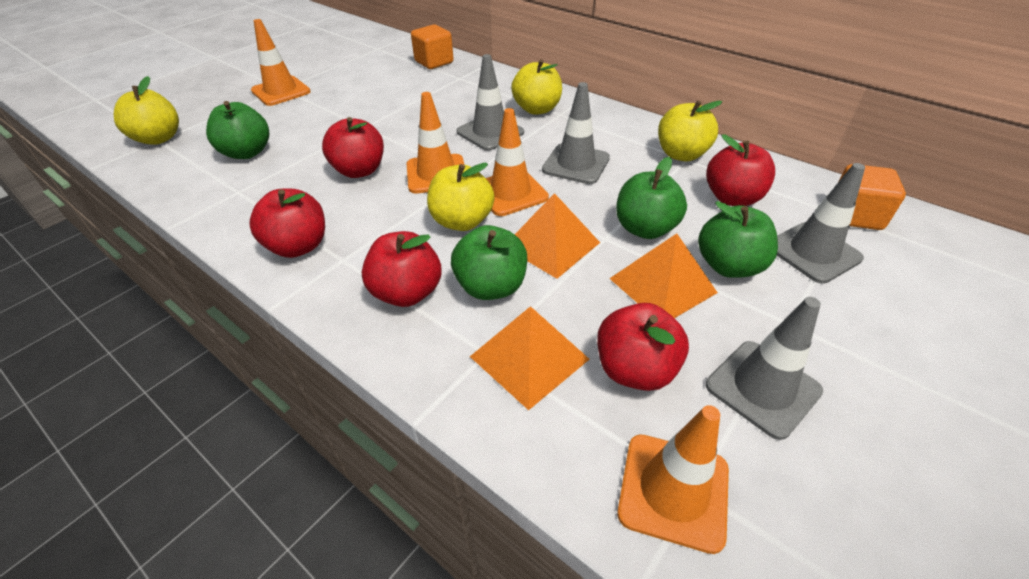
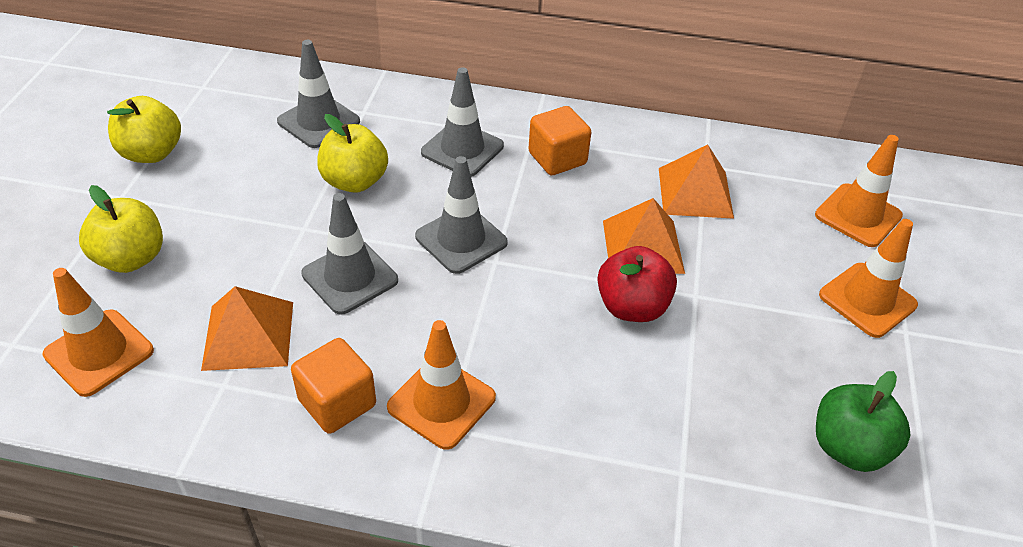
green apple: 4 -> 1
red apple: 5 -> 1
yellow apple: 4 -> 3

